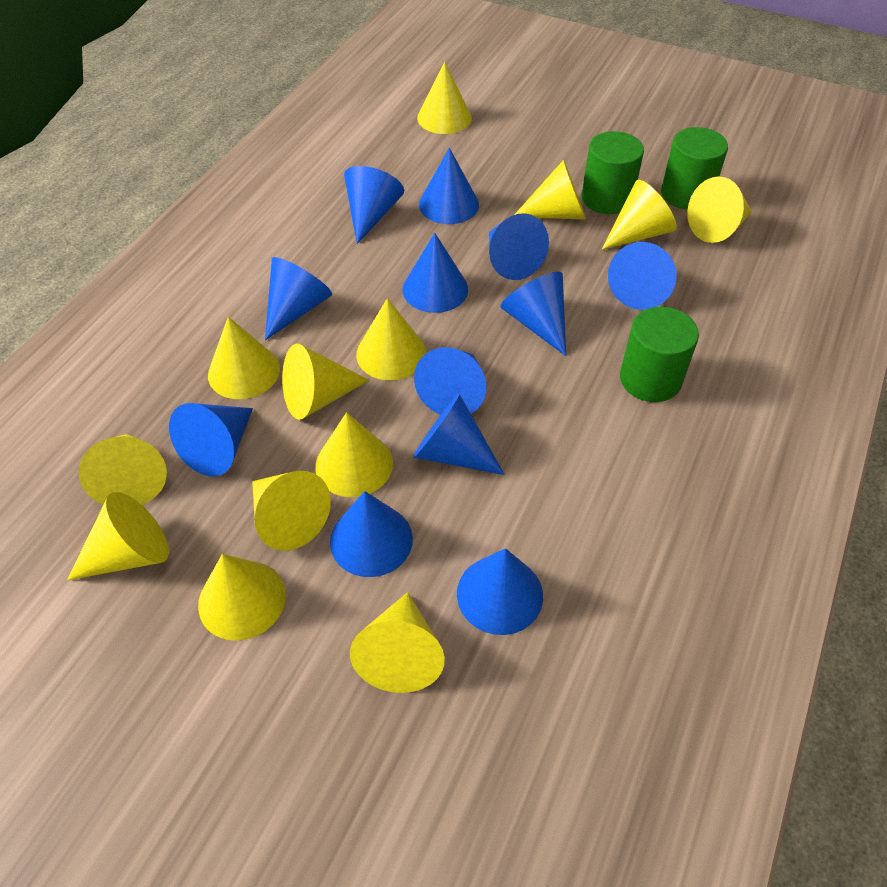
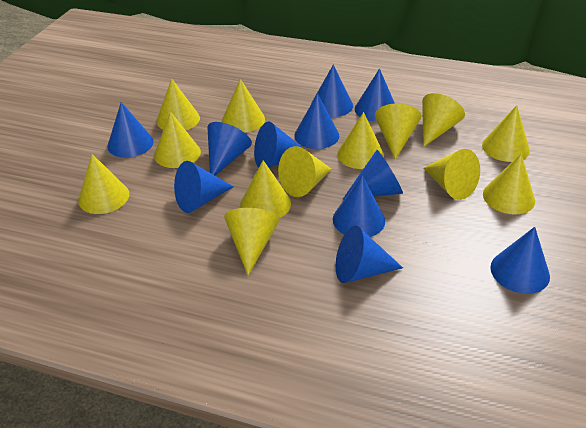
blue cone: 12 -> 11
green cylinder: 3 -> 0

